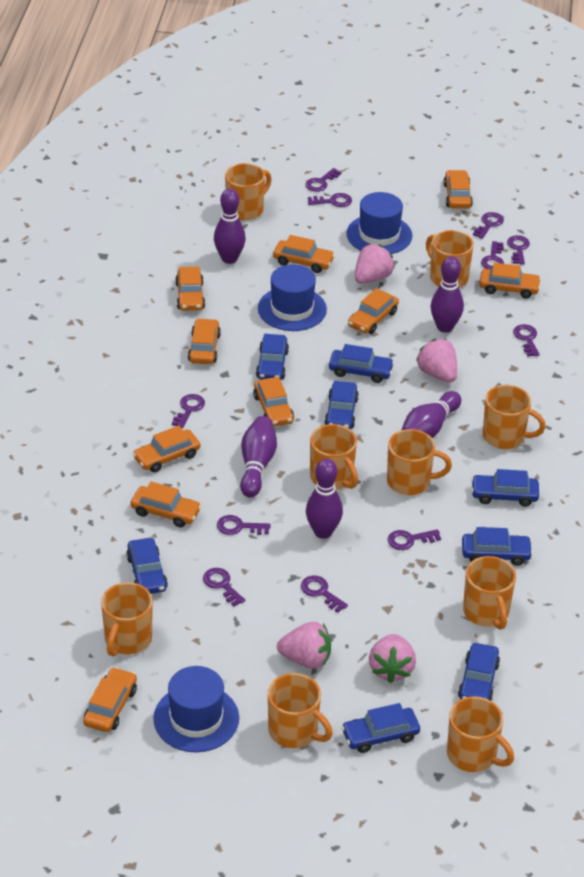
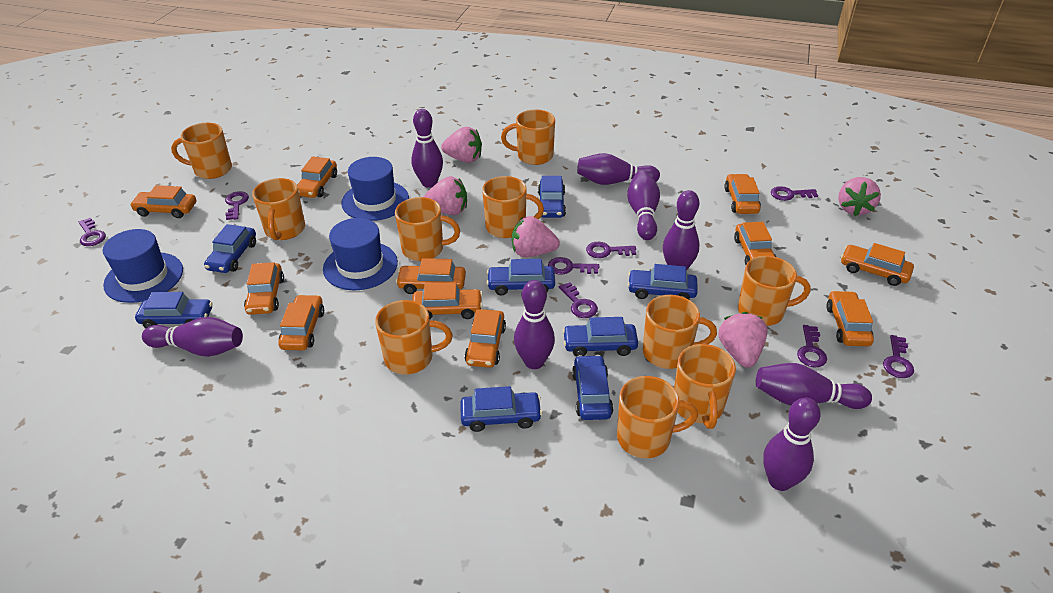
orange car: 10 -> 11
orange mug: 9 -> 10
pink strawberry: 4 -> 5
purple bowling pin: 5 -> 8
purple key: 11 -> 8

